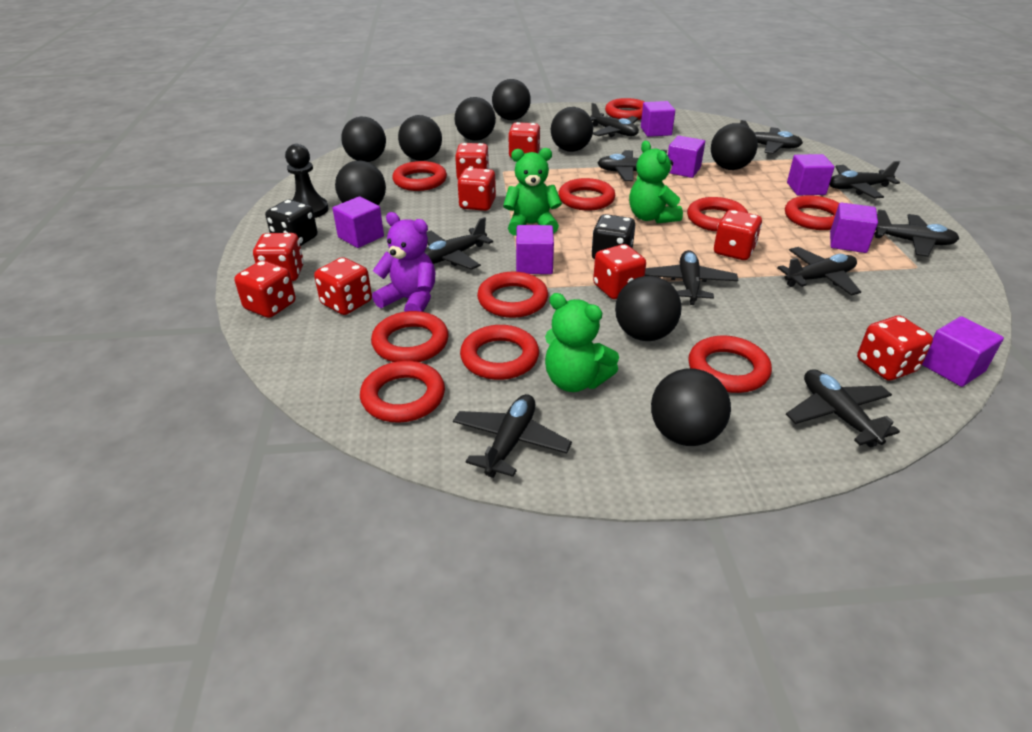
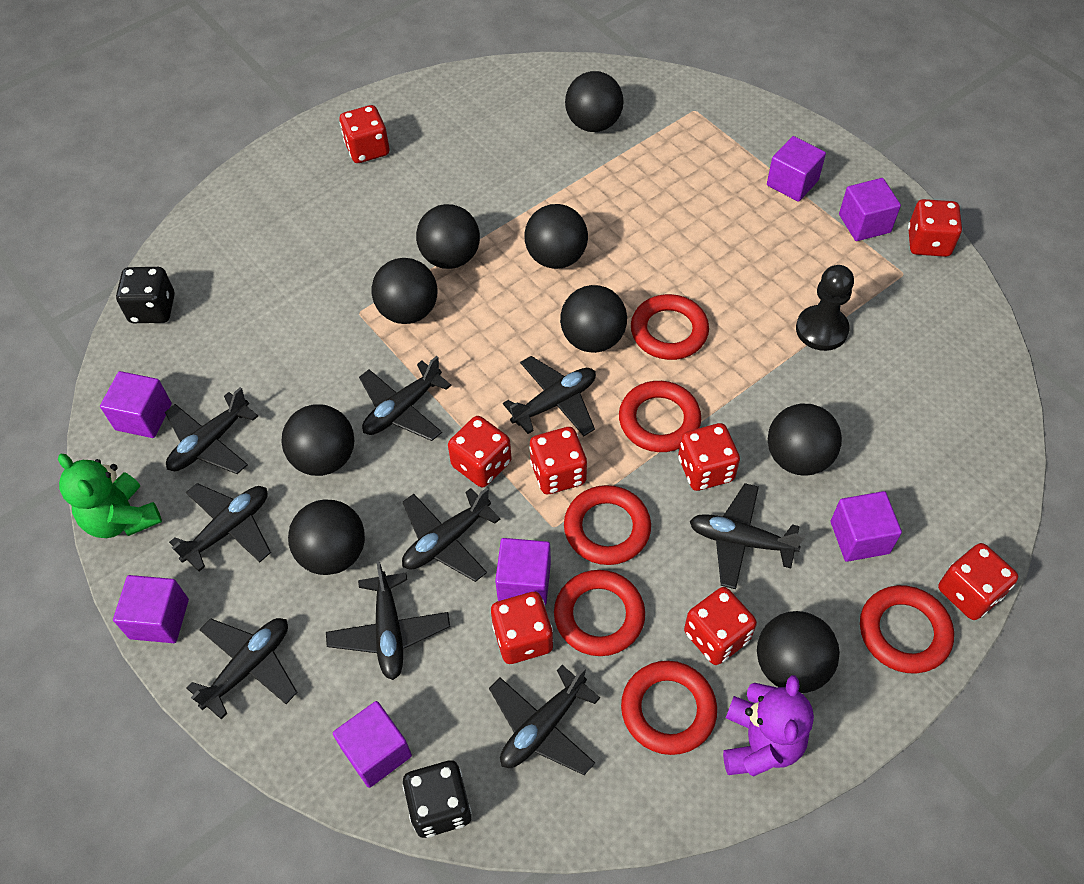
black plane: 10 -> 9
green teddy bear: 3 -> 1
red dice: 9 -> 8
red ring: 10 -> 6

